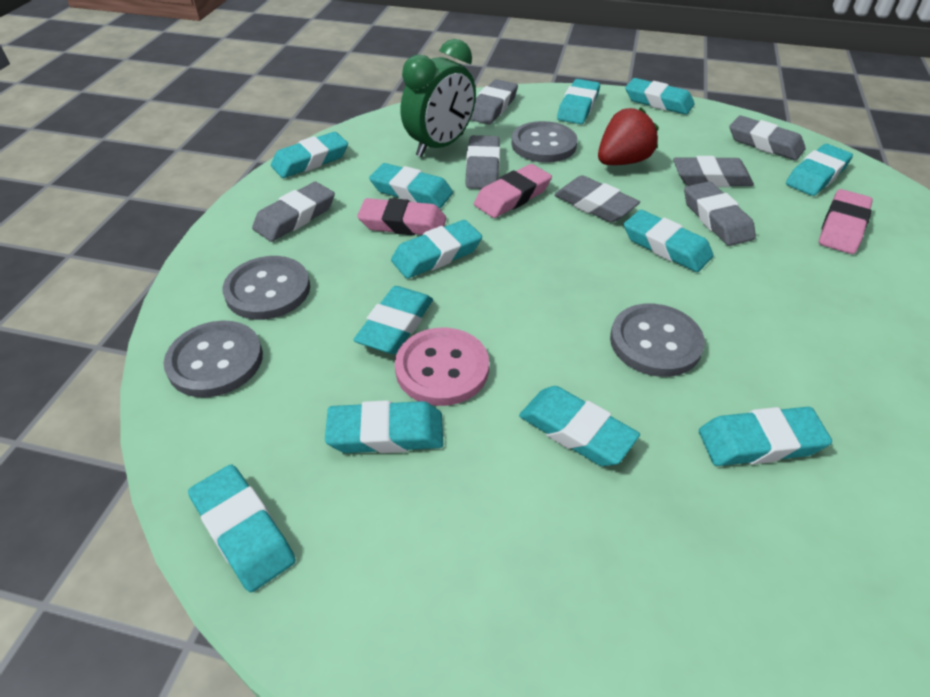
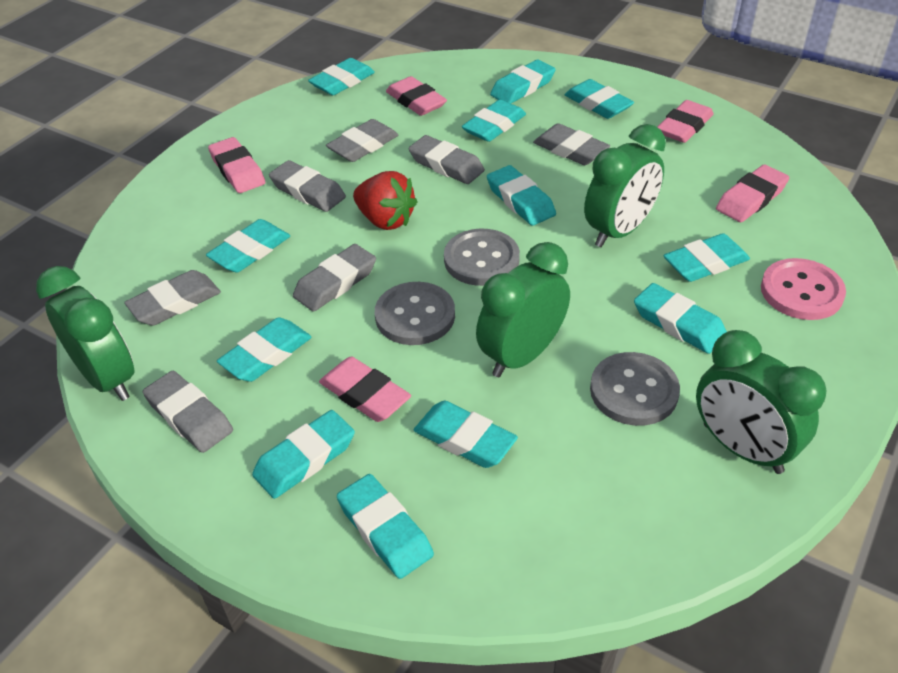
green clock: 1 -> 4
grey button: 4 -> 3
pink eraser: 3 -> 5

